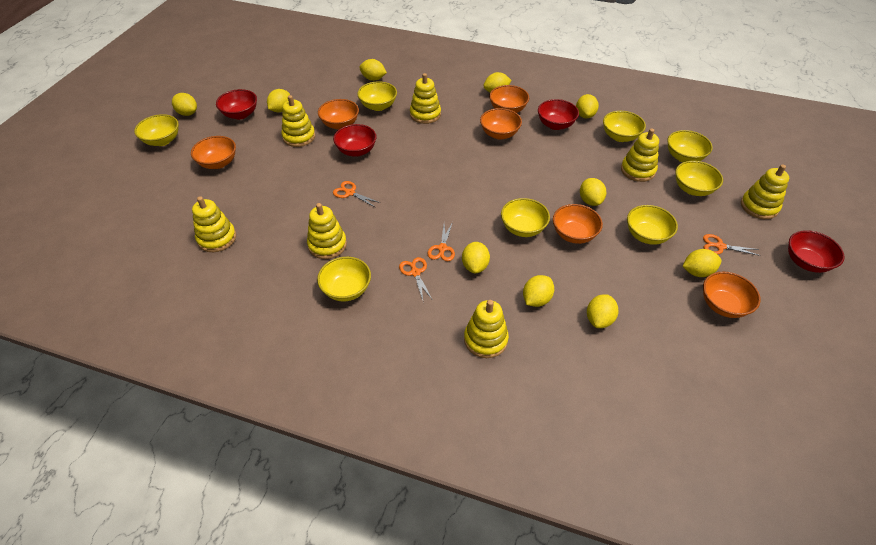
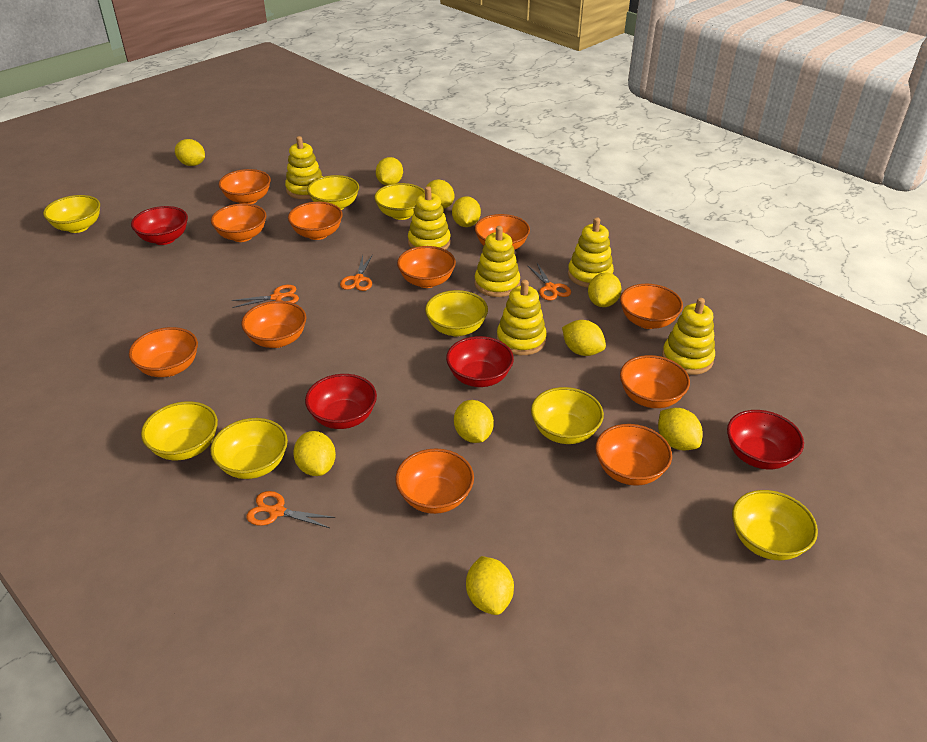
orange bowl: 6 -> 11
yellow stacking toy: 7 -> 6

